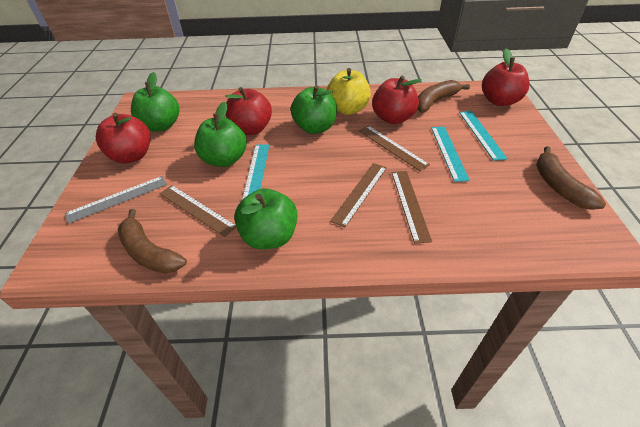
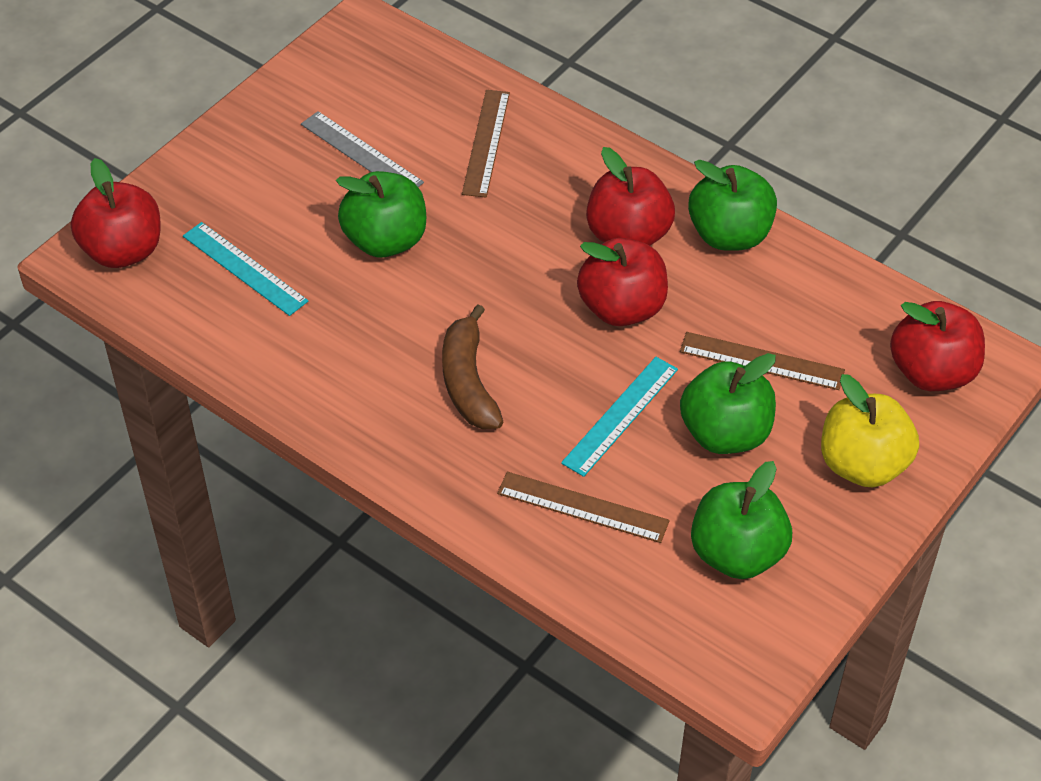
brown banana: 3 -> 1
brown ruler: 4 -> 3
turquoise ruler: 3 -> 2

